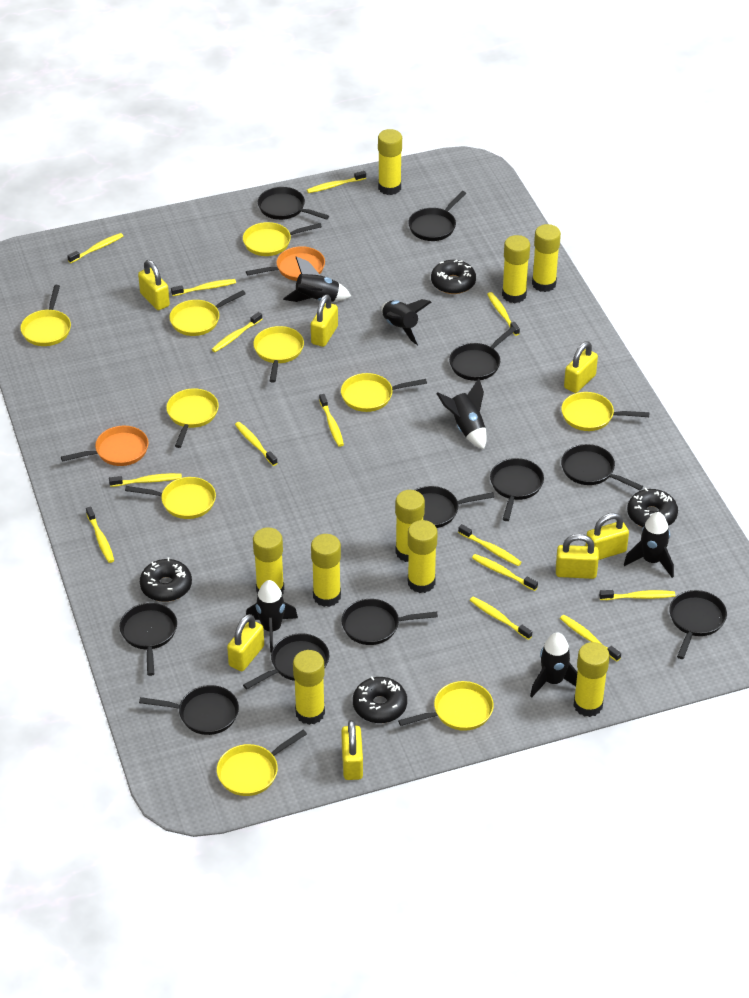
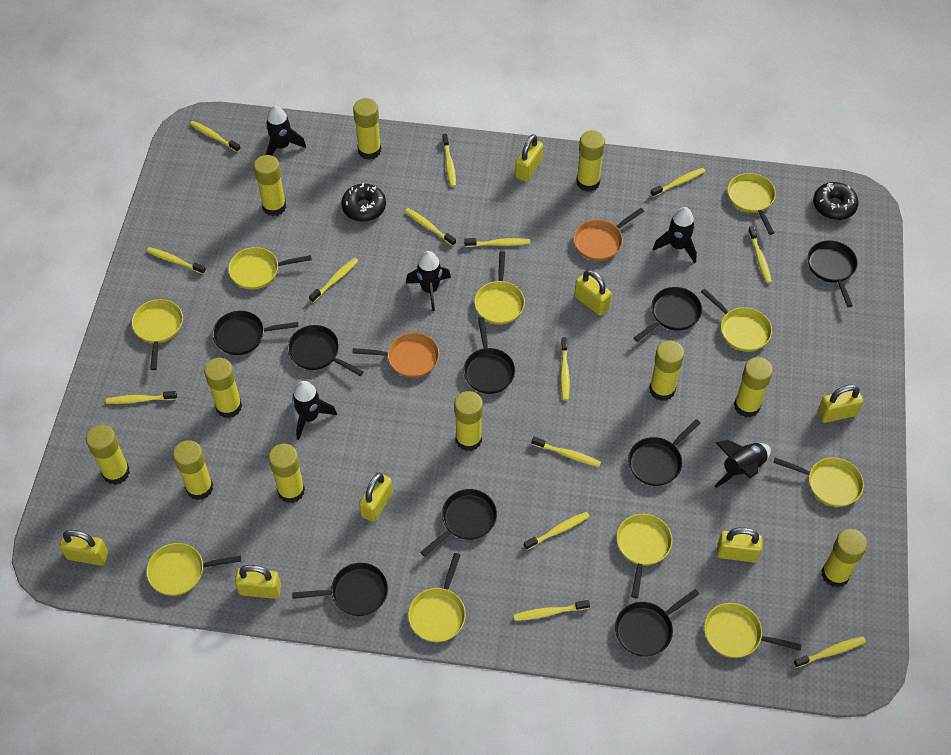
black donut: 4 -> 2
black pan: 11 -> 9
black rocket: 6 -> 5
yellow glue stick: 9 -> 11

